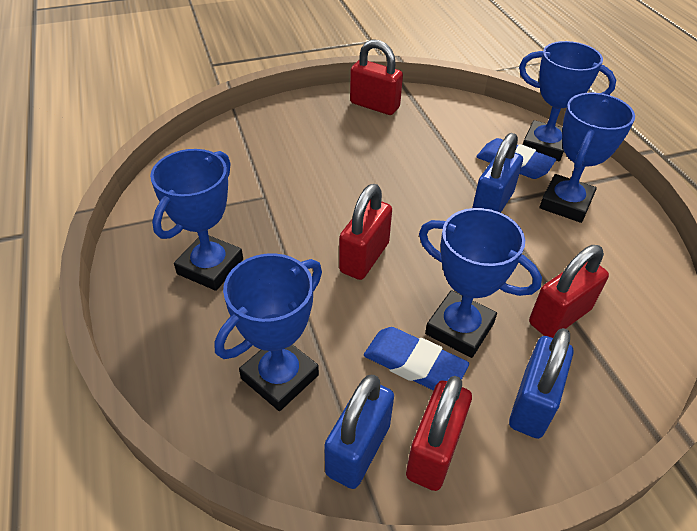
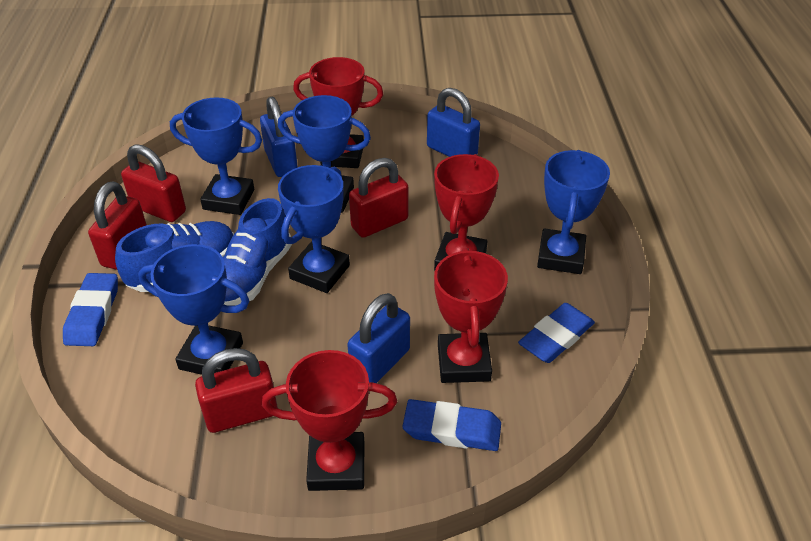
blue eraser: 2 -> 3
blue shoe: 0 -> 2
red trophy: 0 -> 4

